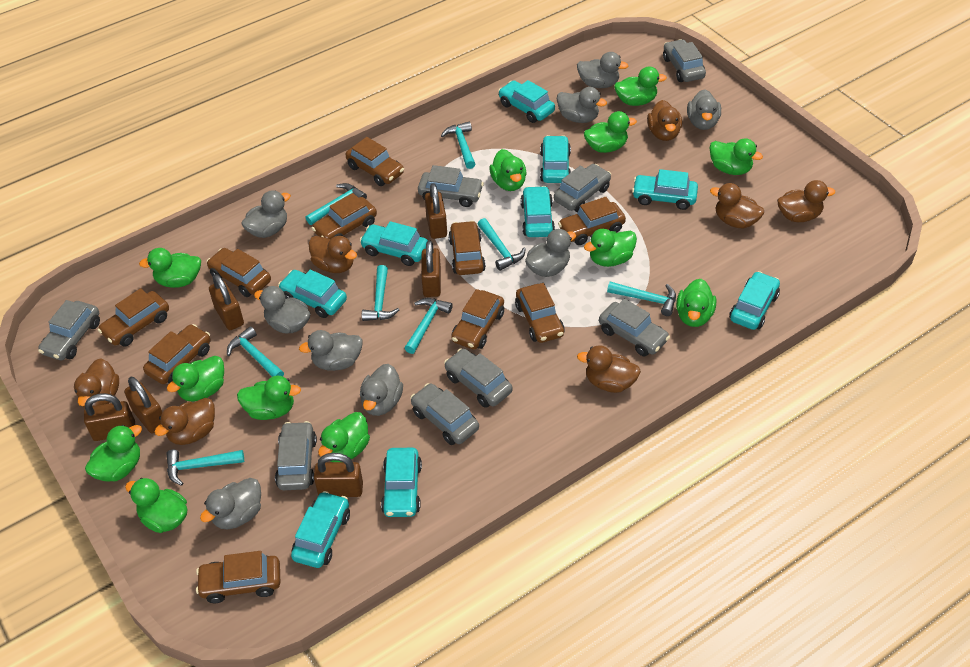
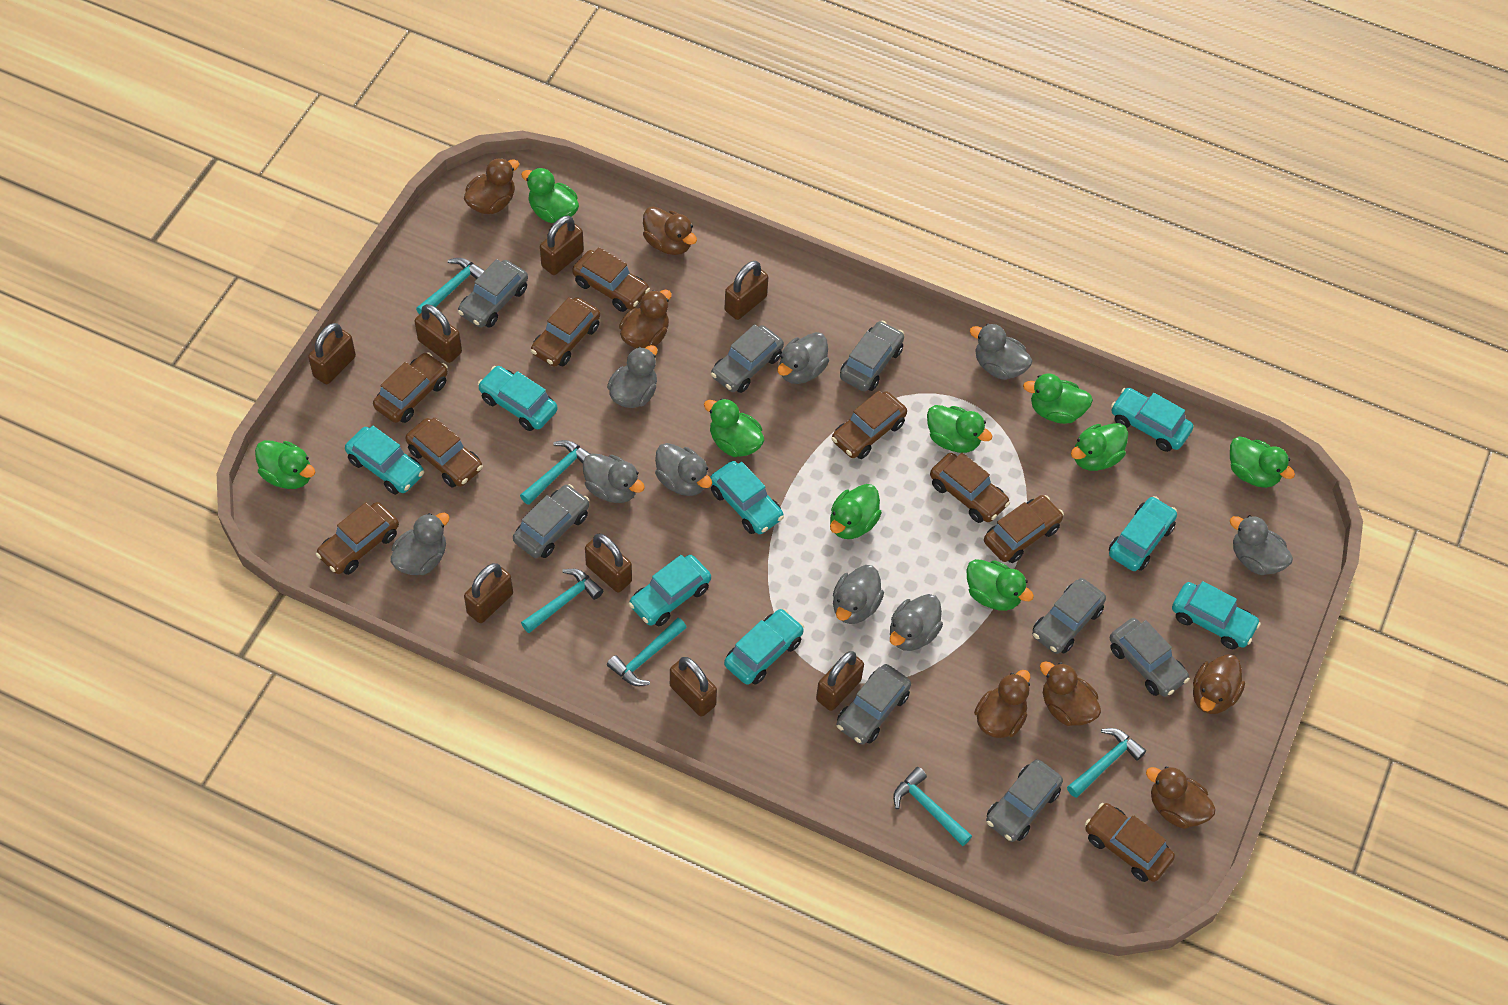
brown car: 10 -> 9
brown padlock: 6 -> 8
green duck: 12 -> 9
turquoise car: 9 -> 8
turquoise hammer: 8 -> 6

